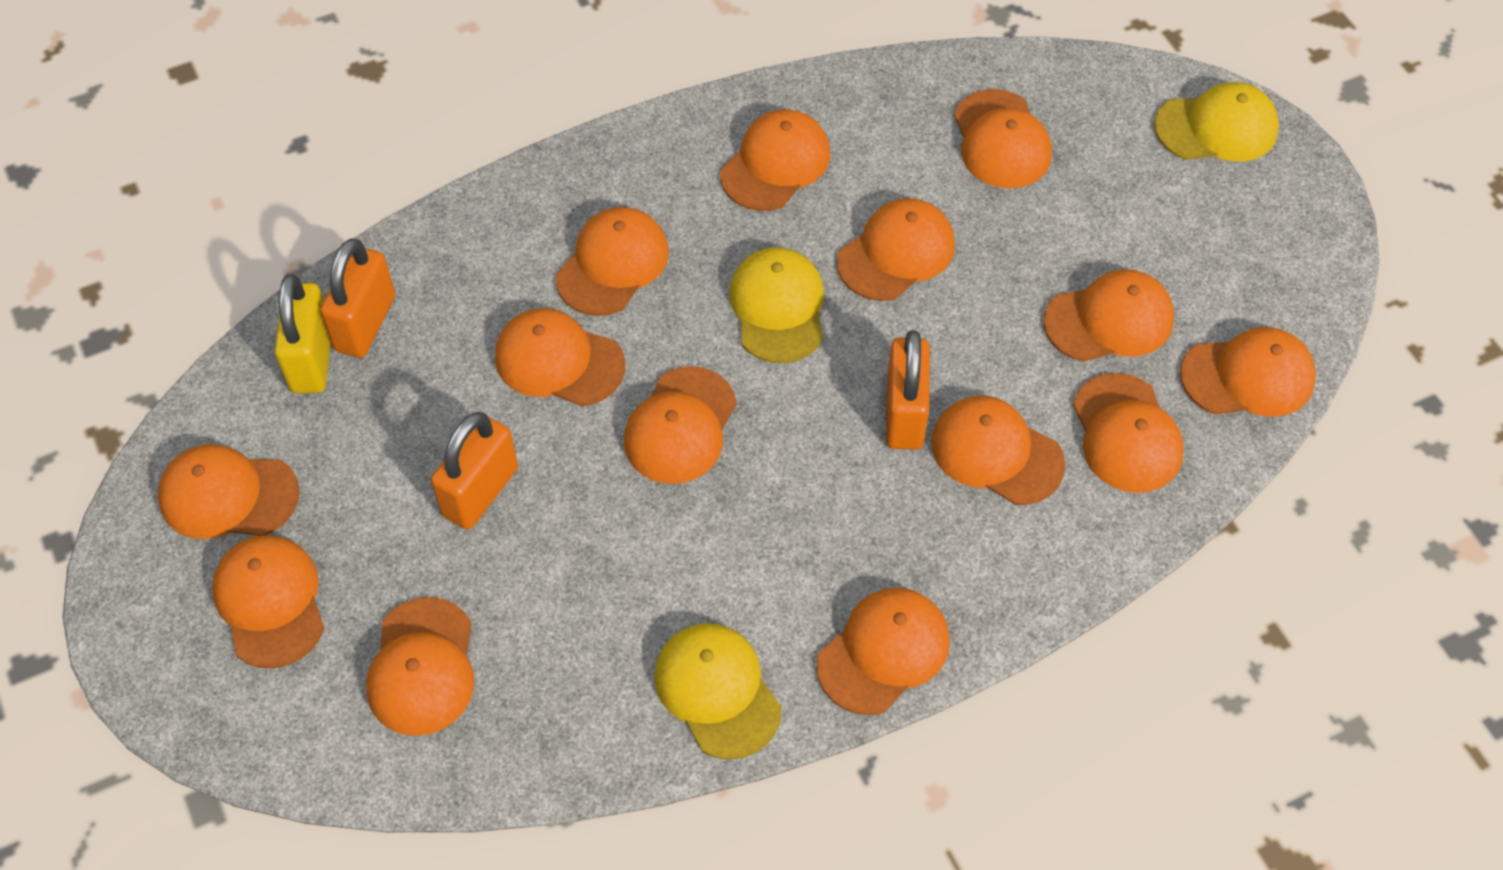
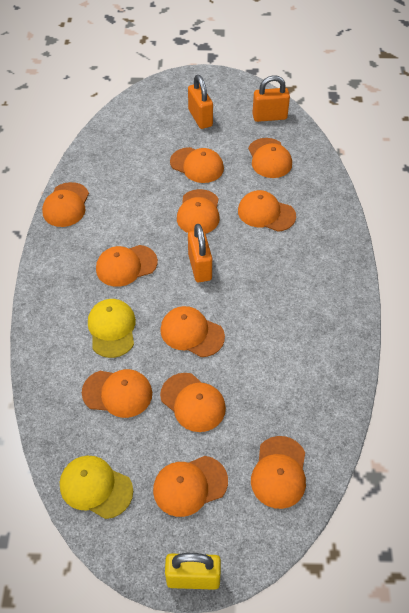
orange cap: 14 -> 11
yellow cap: 3 -> 2

